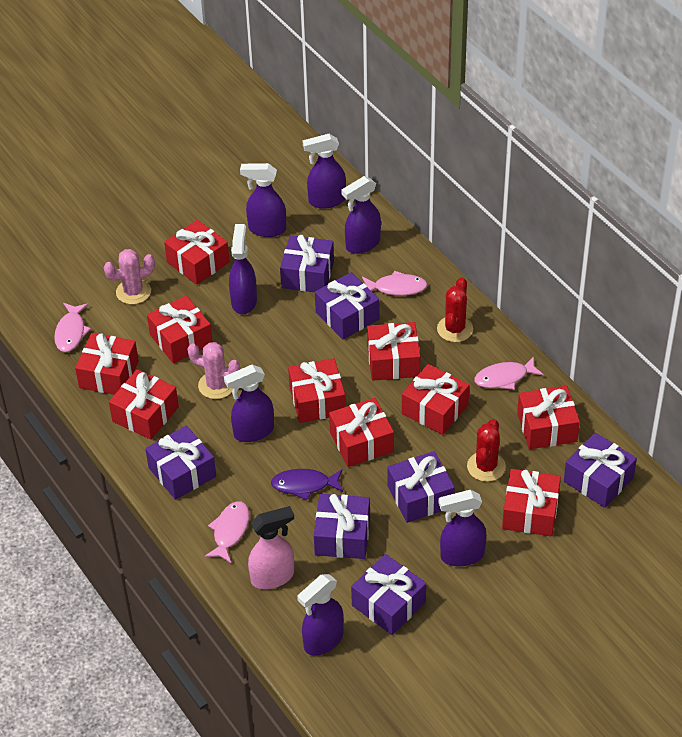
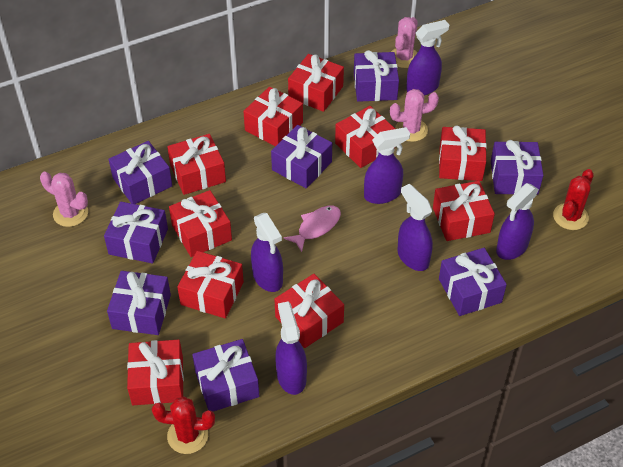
pink cactus: 2 -> 3
pink fish: 4 -> 1
pink spray bottle: 1 -> 0
purple fish: 1 -> 0
purple gift: 7 -> 8
purple spray bottle: 7 -> 6

